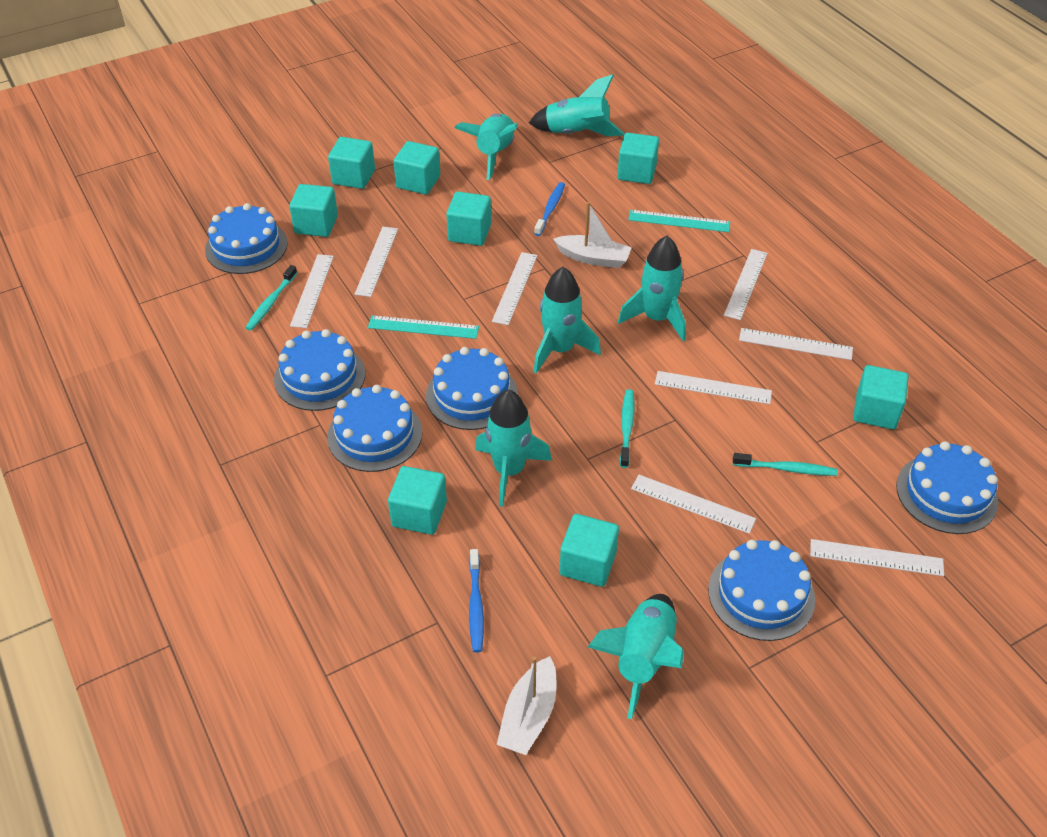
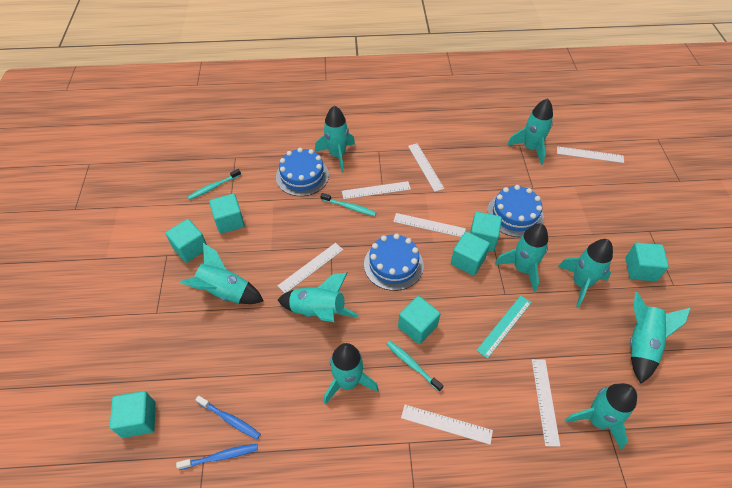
blue cake: 6 -> 3
turquoise cube: 8 -> 7
turquoise rocket: 6 -> 9
turquoise ruler: 2 -> 1
white boat: 2 -> 0
white ruler: 8 -> 7

